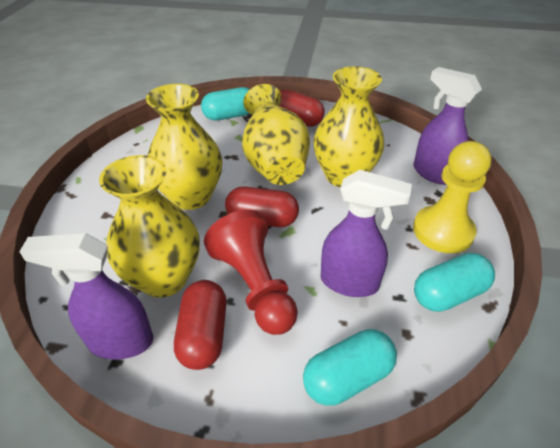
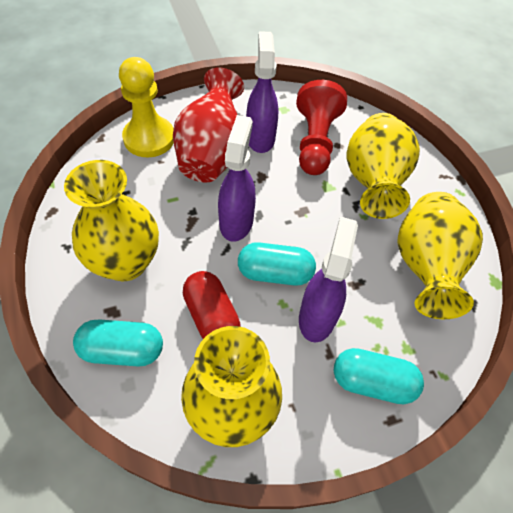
red capsule: 3 -> 1
red vase: 0 -> 1

